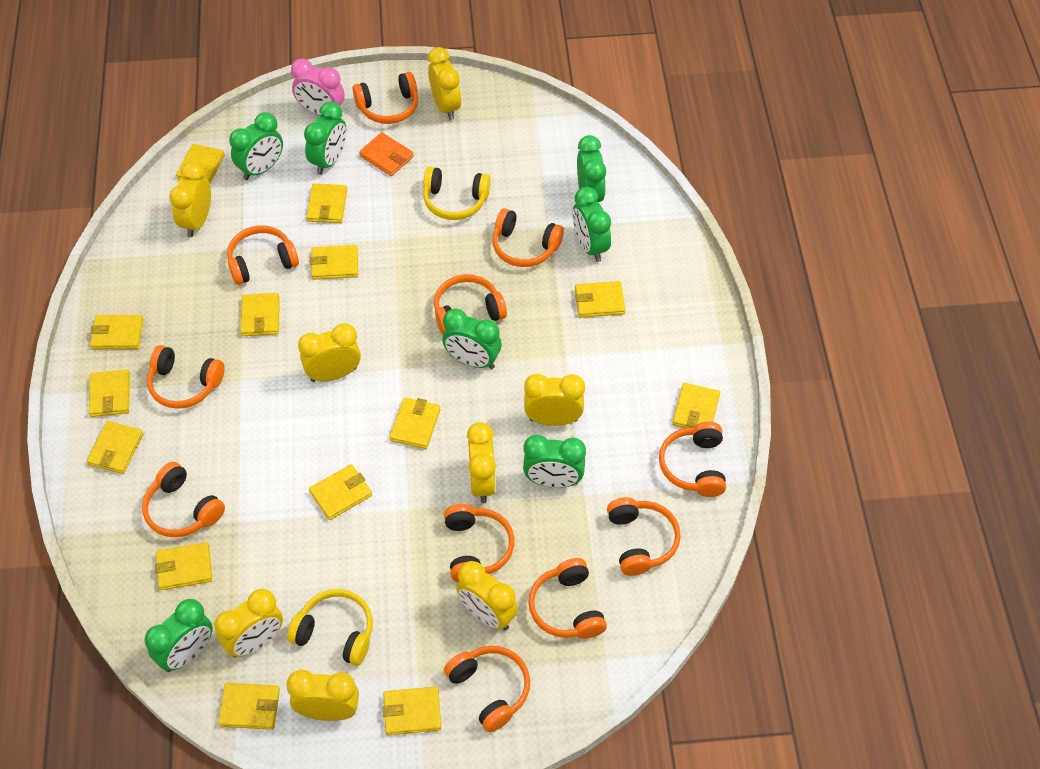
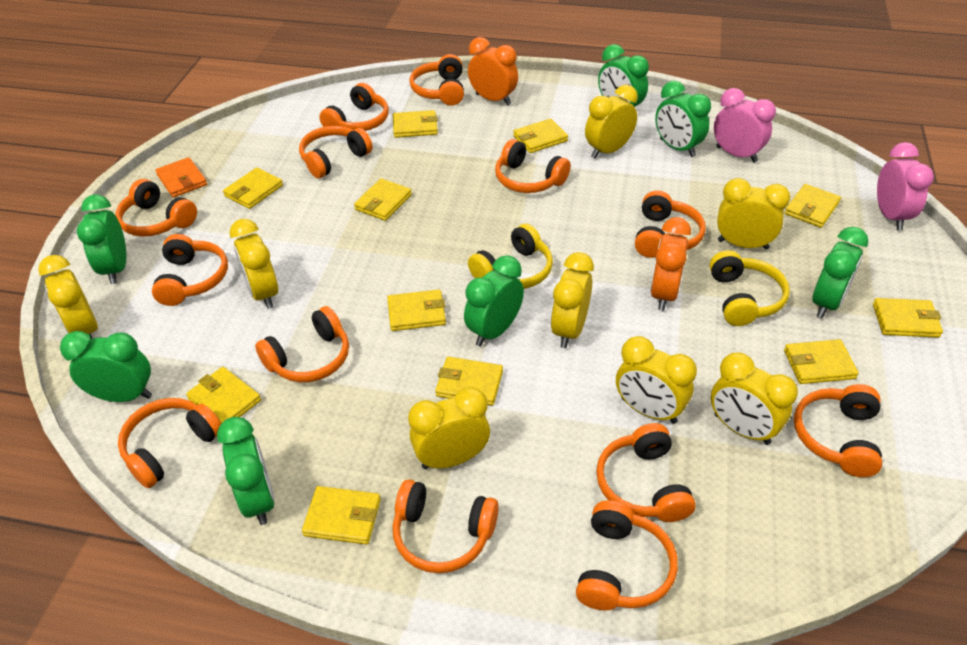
orange clock: 0 -> 2
orange headphones: 11 -> 13
pink clock: 1 -> 2
yellow wallet: 14 -> 11

